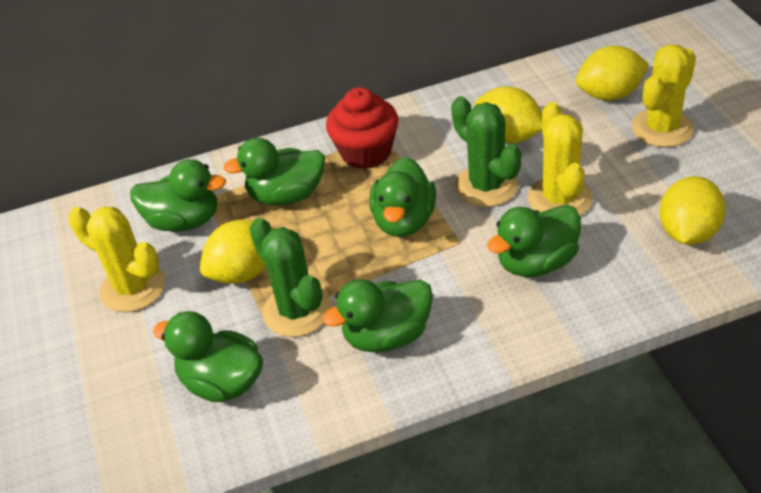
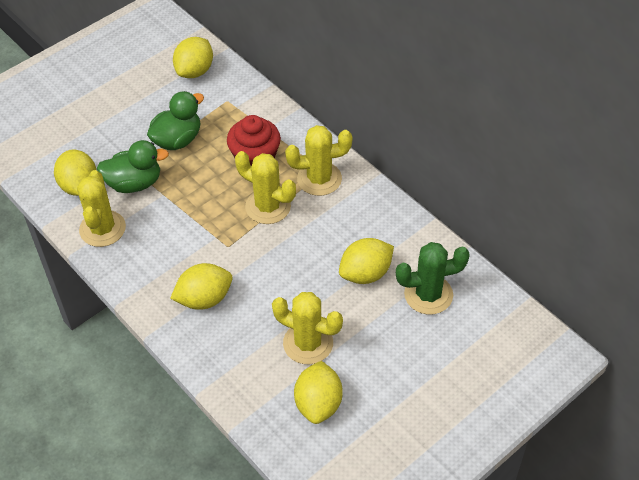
green cactus: 2 -> 1
green duck: 6 -> 2
yellow cactus: 3 -> 4
yellow lemon: 4 -> 5

